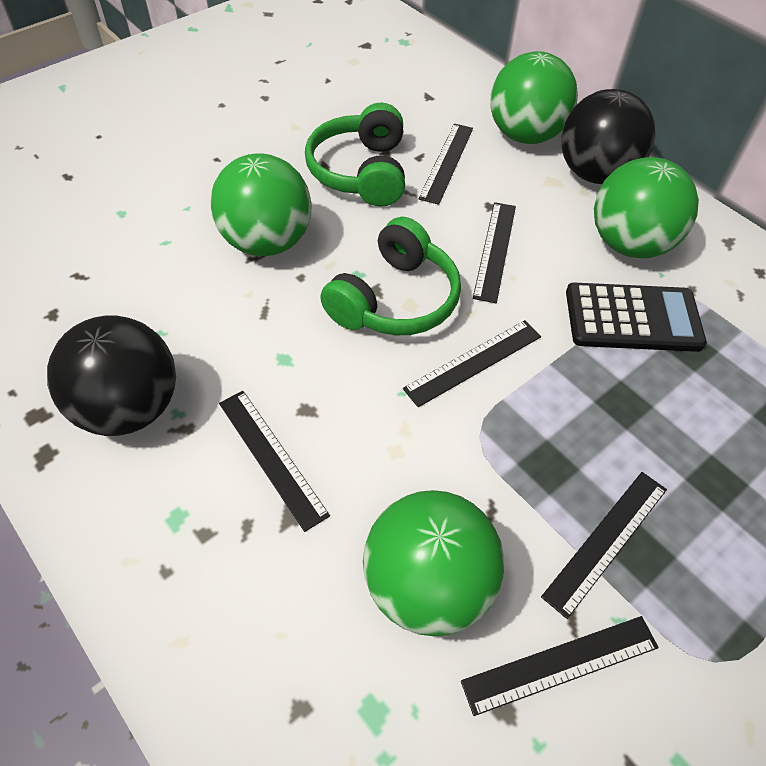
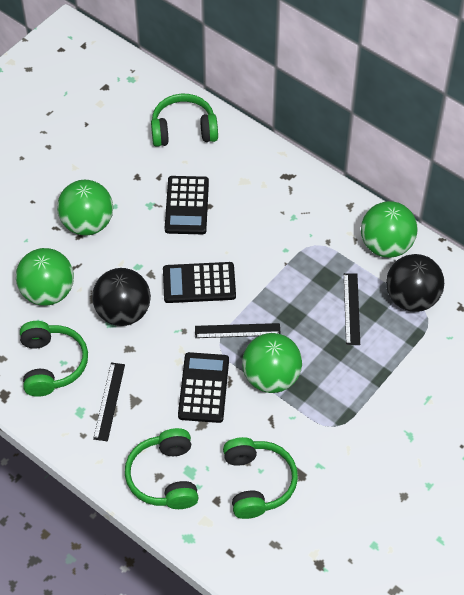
black calculator: 1 -> 3
black ruler: 6 -> 3
green headphones: 2 -> 4

